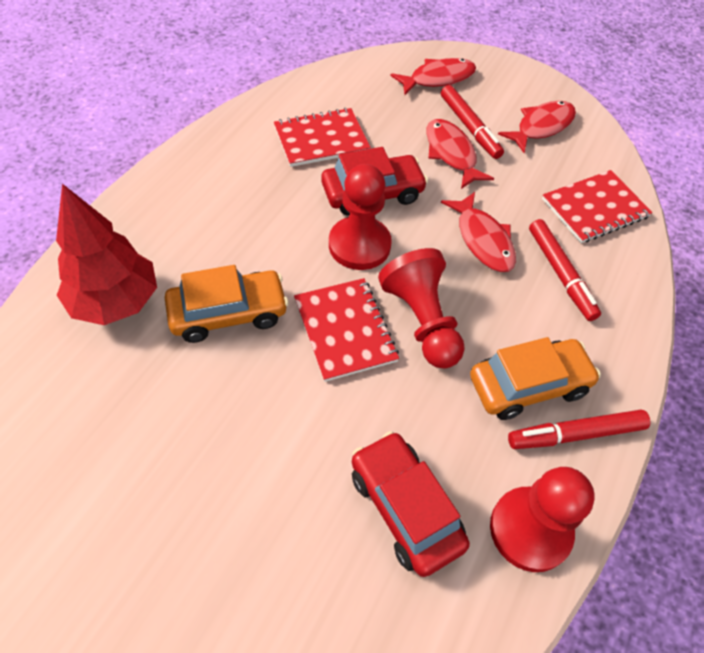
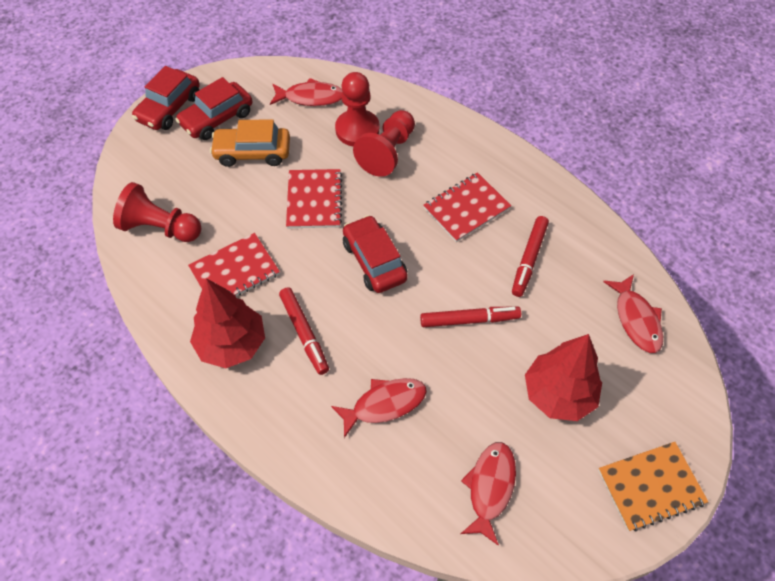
orange car: 2 -> 1
orange notebook: 0 -> 1
red car: 2 -> 3
red tree: 1 -> 2

